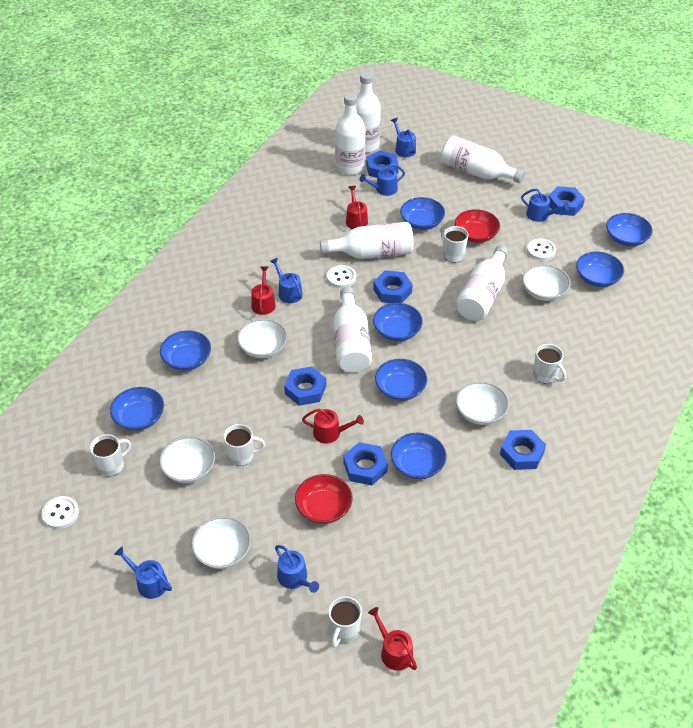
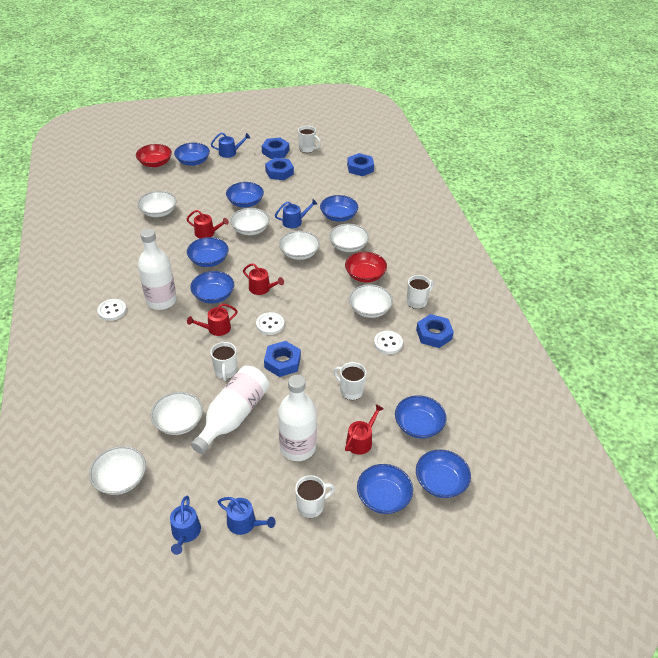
blue nut: 6 -> 5
blue watering can: 6 -> 4
white bottle: 6 -> 3
white bowl: 5 -> 7

